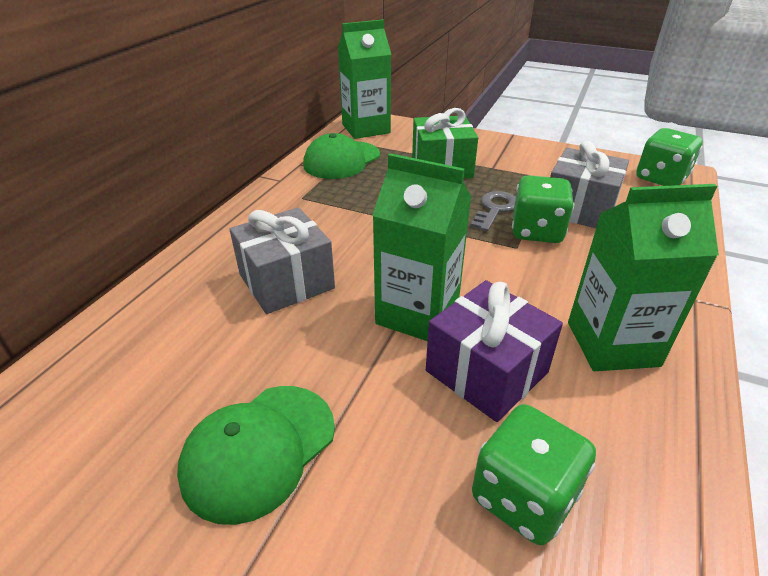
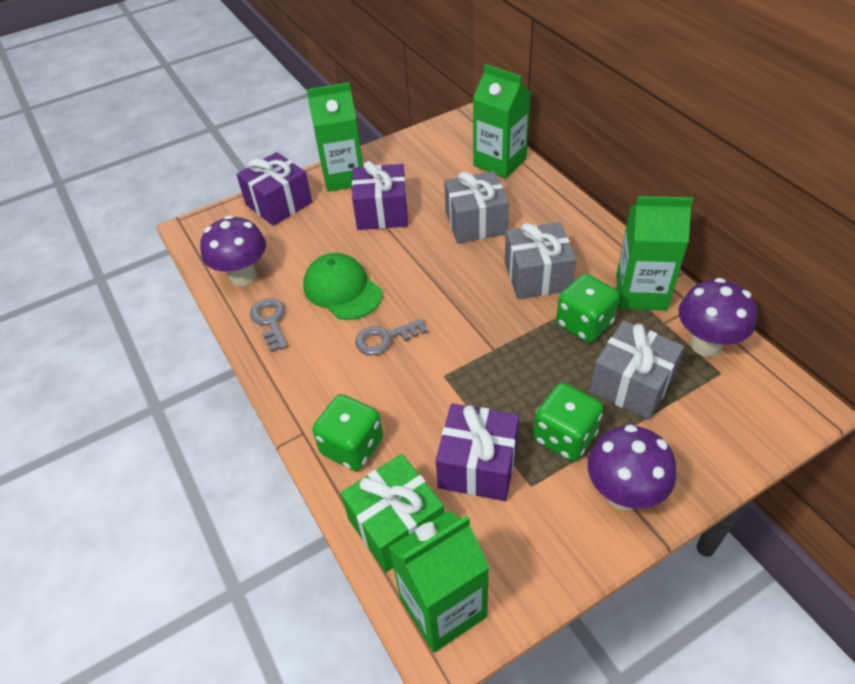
green cap: 2 -> 1
green carton: 3 -> 4
grey gift: 2 -> 3
grey key: 1 -> 2
purple gift: 1 -> 3
purple mushroom: 0 -> 3

